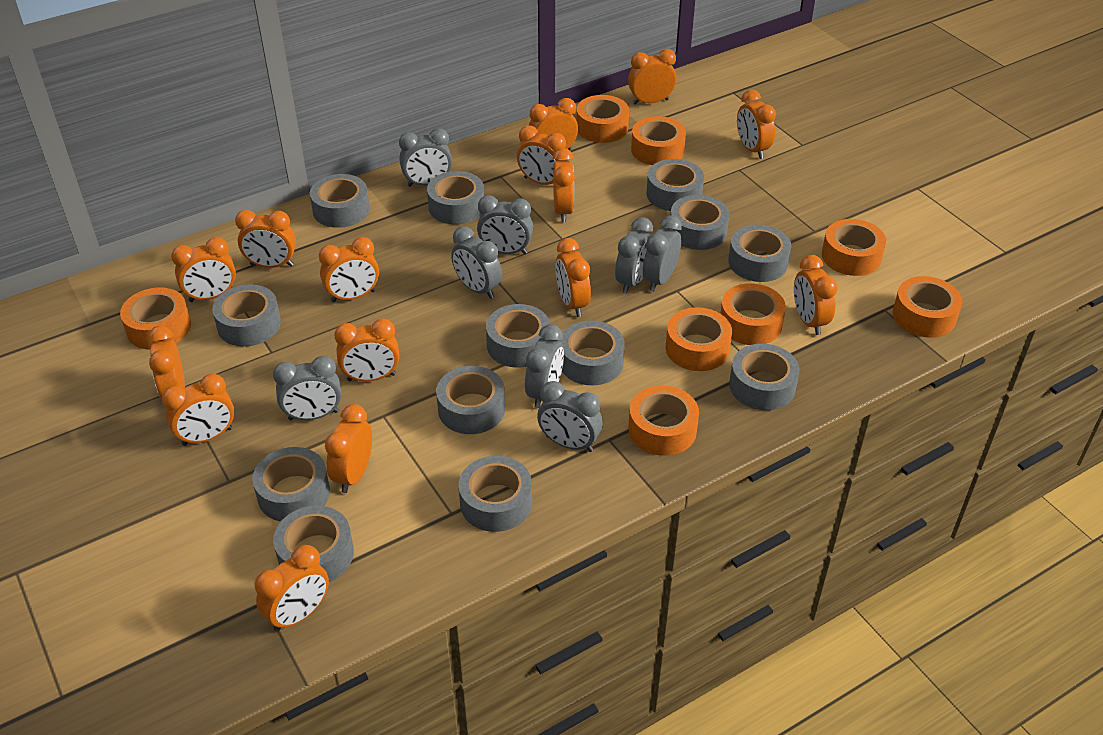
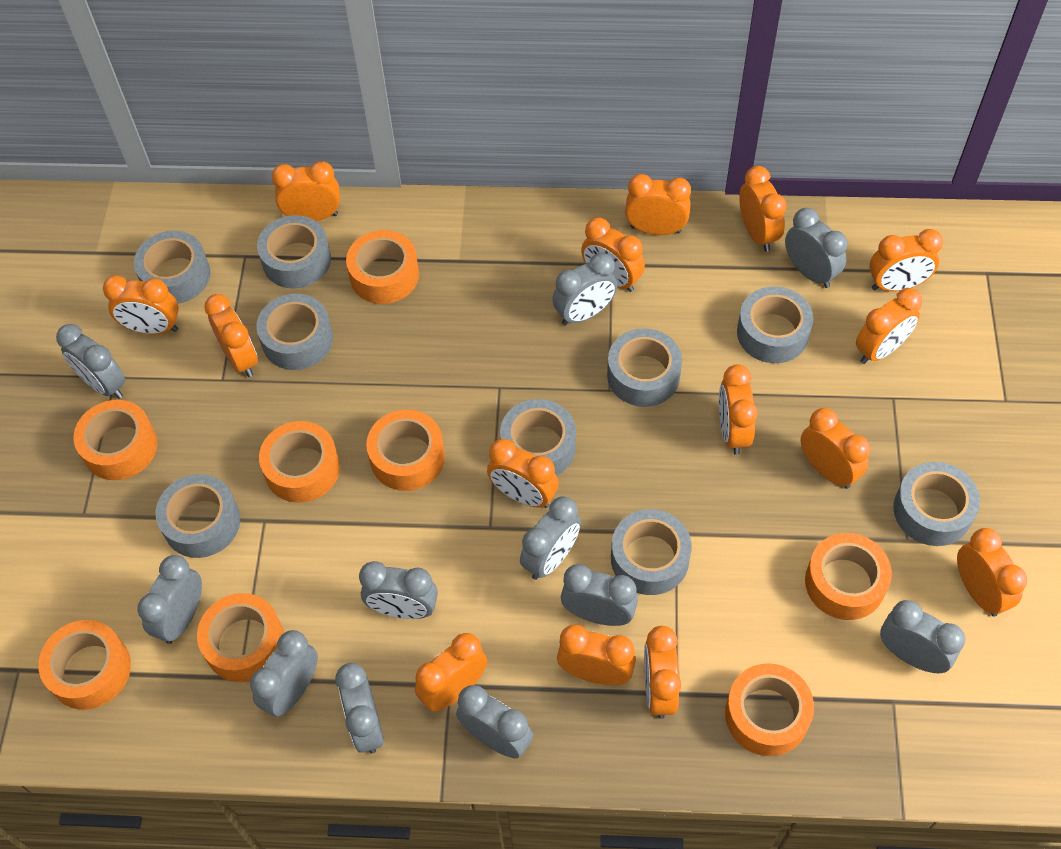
grey clock: 8 -> 11
grey tape: 13 -> 9

